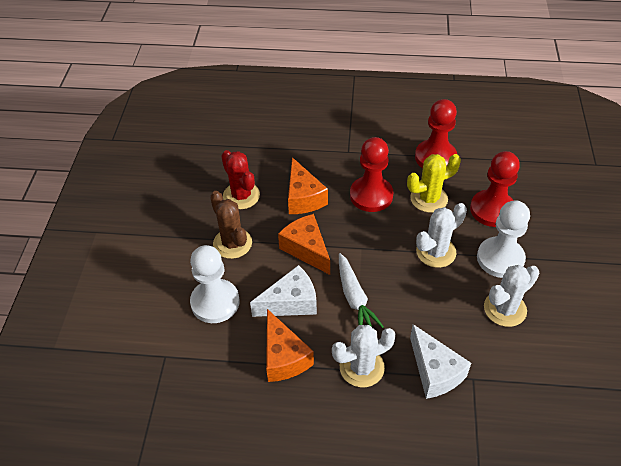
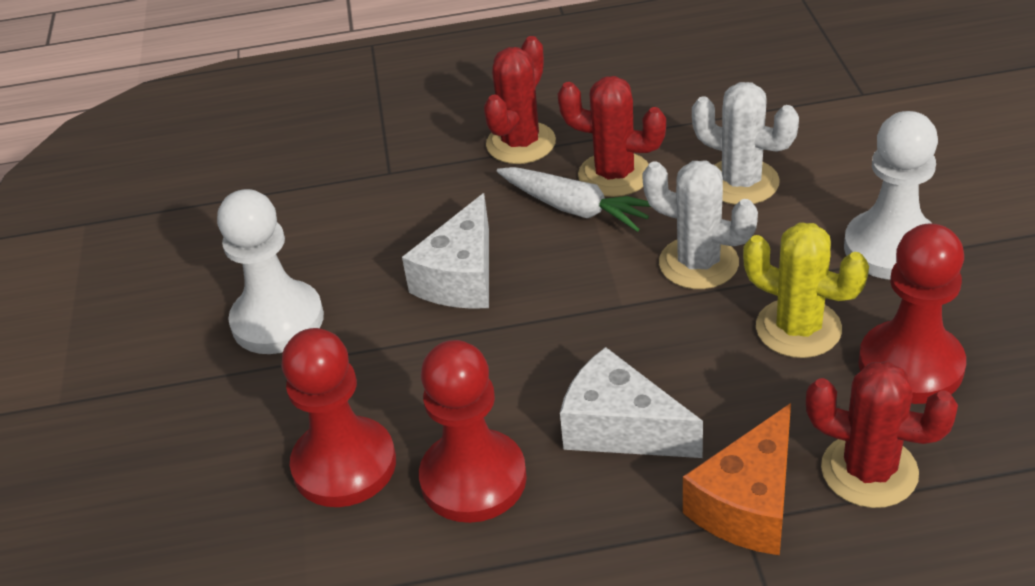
brown cactus: 1 -> 0
orange cheese: 3 -> 1
red cactus: 1 -> 3
white cactus: 3 -> 2

